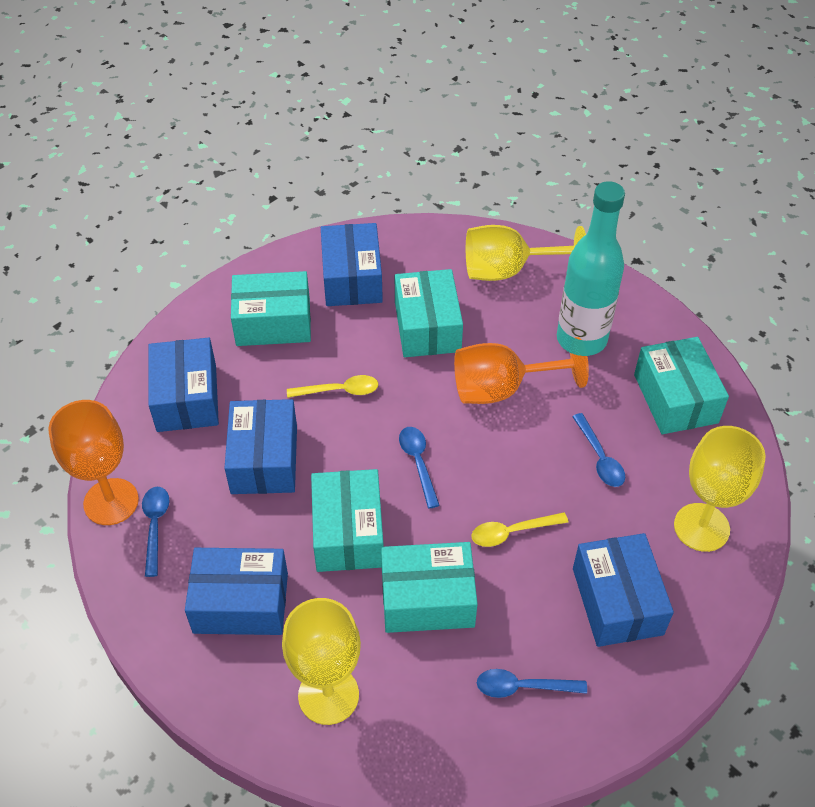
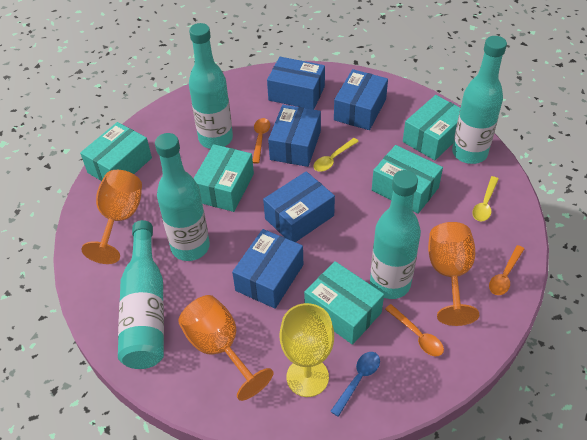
blue spoon: 4 -> 1
orange goblet: 2 -> 3
orange spoon: 0 -> 3
turquoise bottle: 1 -> 5
yellow goblet: 3 -> 1

